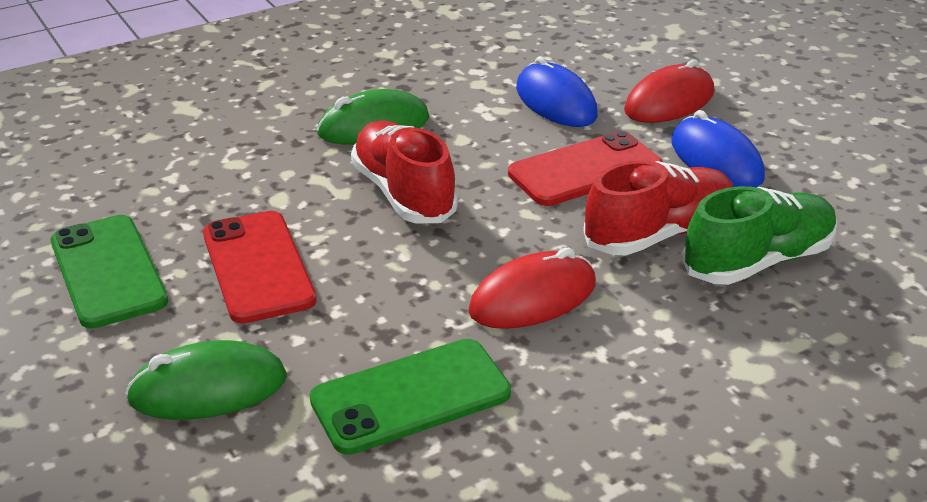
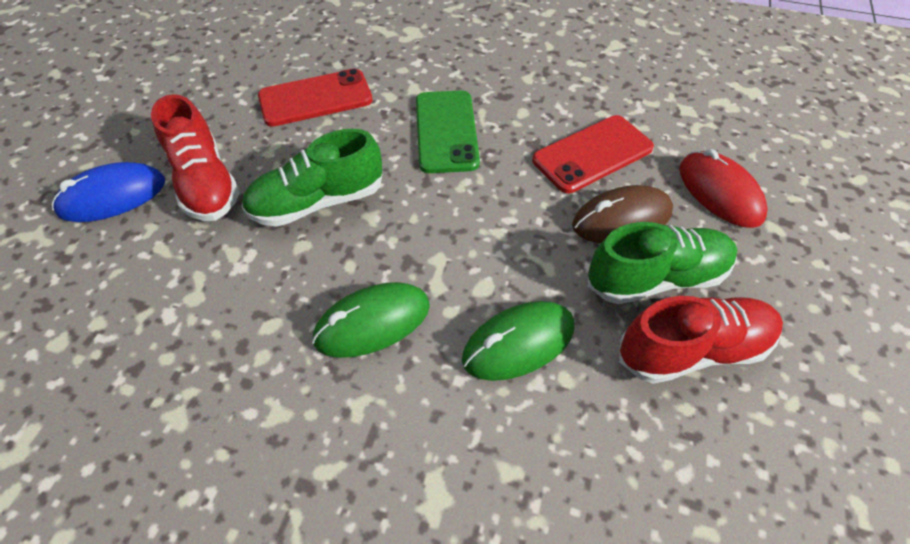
blue mouse: 2 -> 1
brown mouse: 0 -> 1
green phone: 2 -> 1
green shoe: 1 -> 2
red mouse: 2 -> 1

